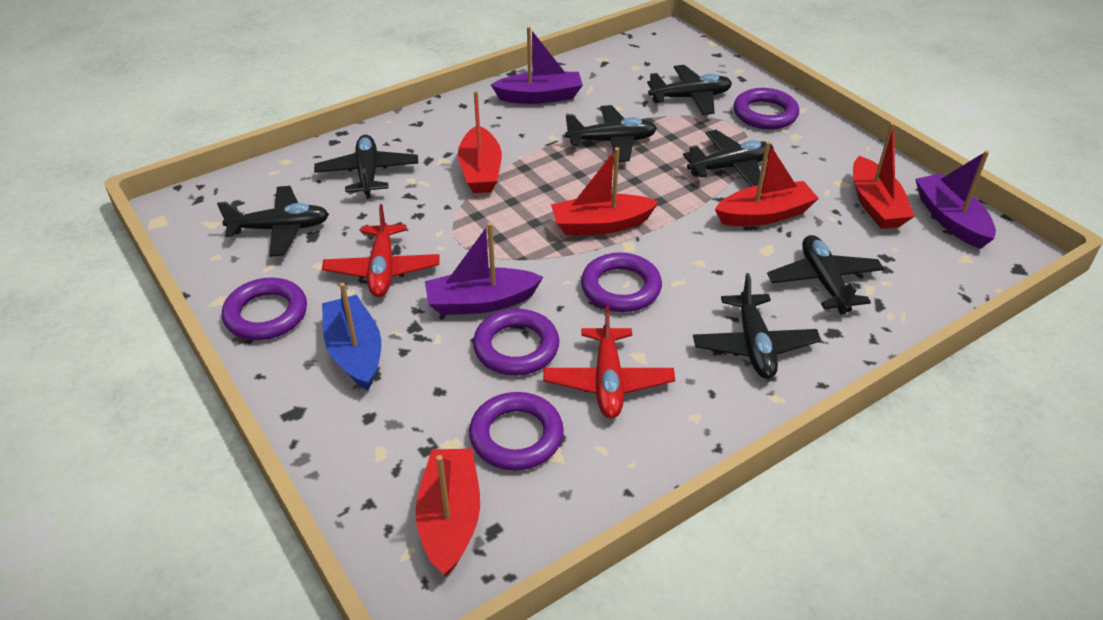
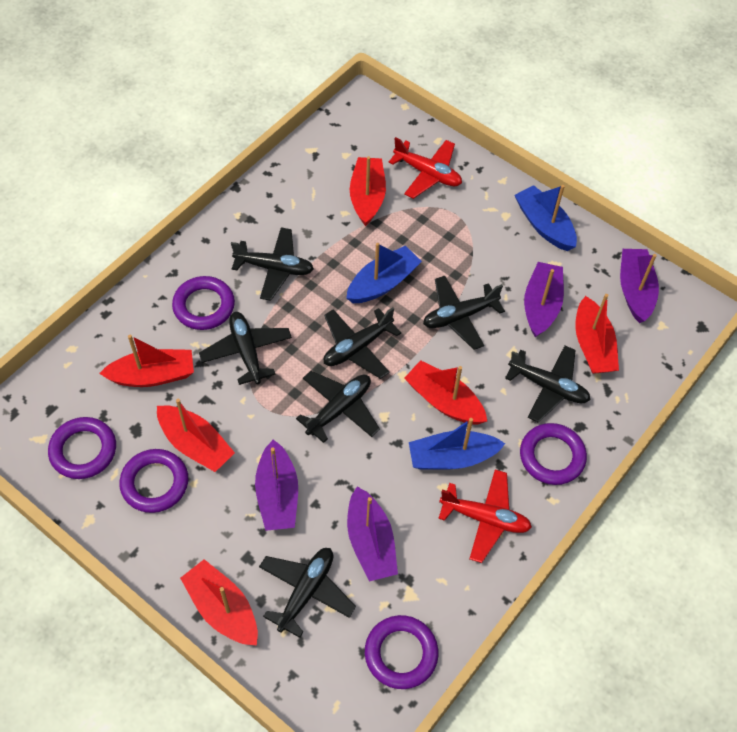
blue boat: 1 -> 3
purple boat: 3 -> 4
red boat: 5 -> 6

